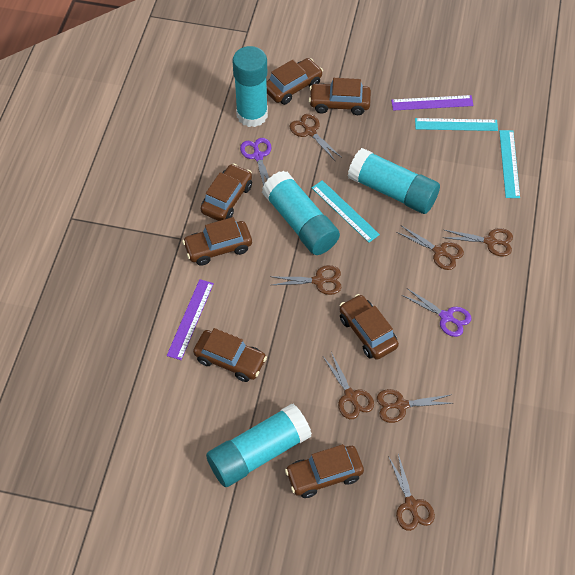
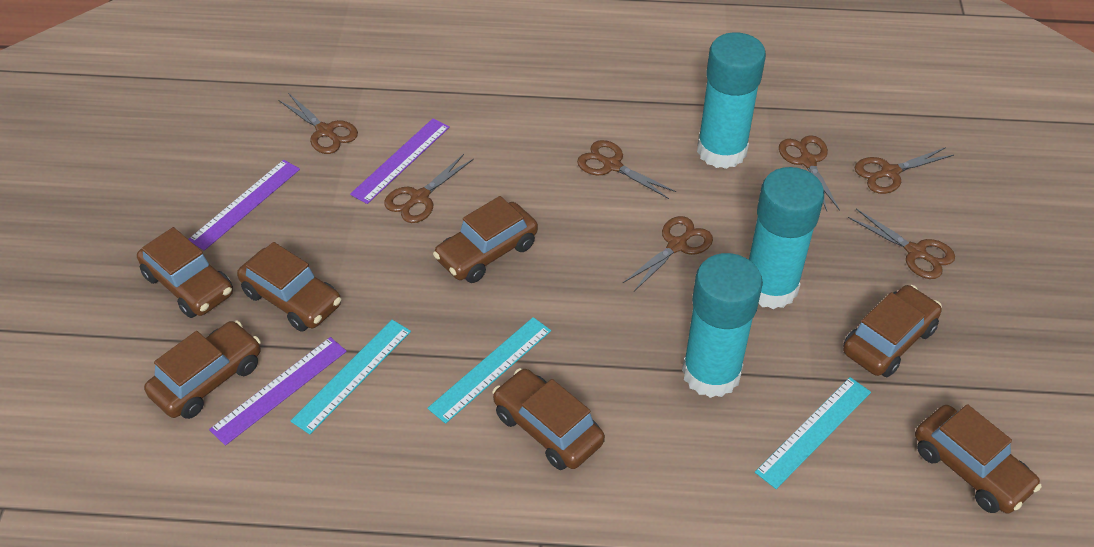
purple ruler: 2 -> 3
purple scissors: 2 -> 0
turquoise glue stick: 4 -> 3

